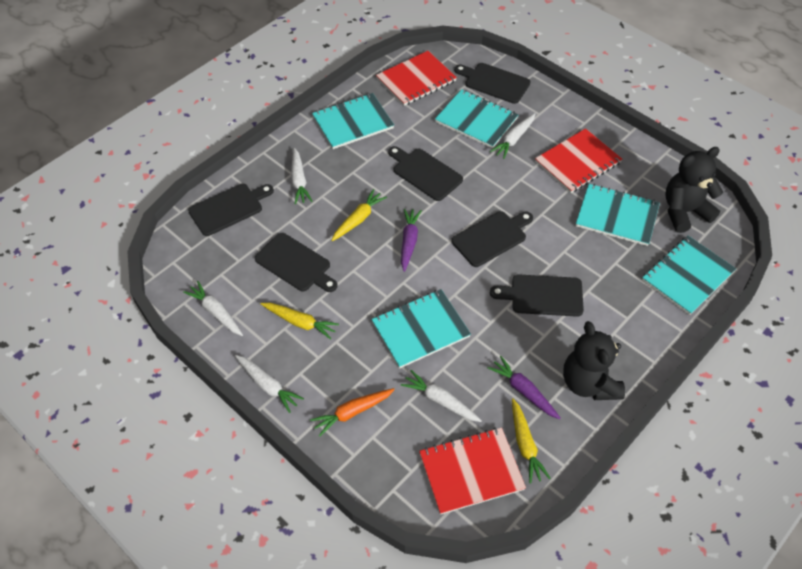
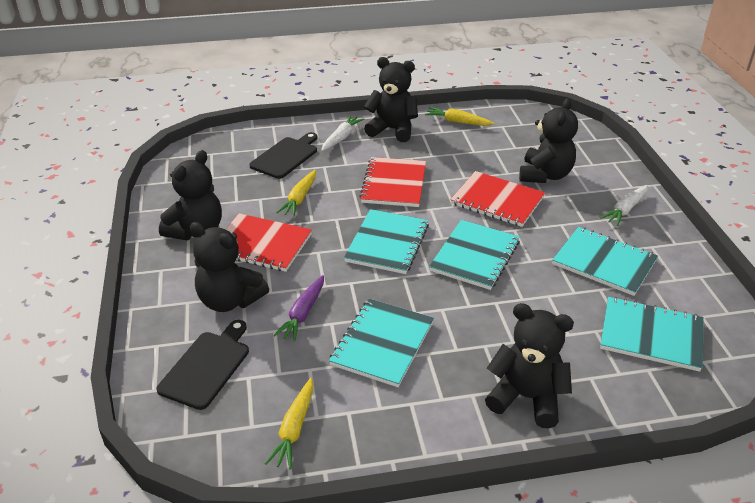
black cutting board: 6 -> 2
black teddy bear: 2 -> 5
orange carrot: 1 -> 0
purple carrot: 2 -> 1
white carrot: 5 -> 2

